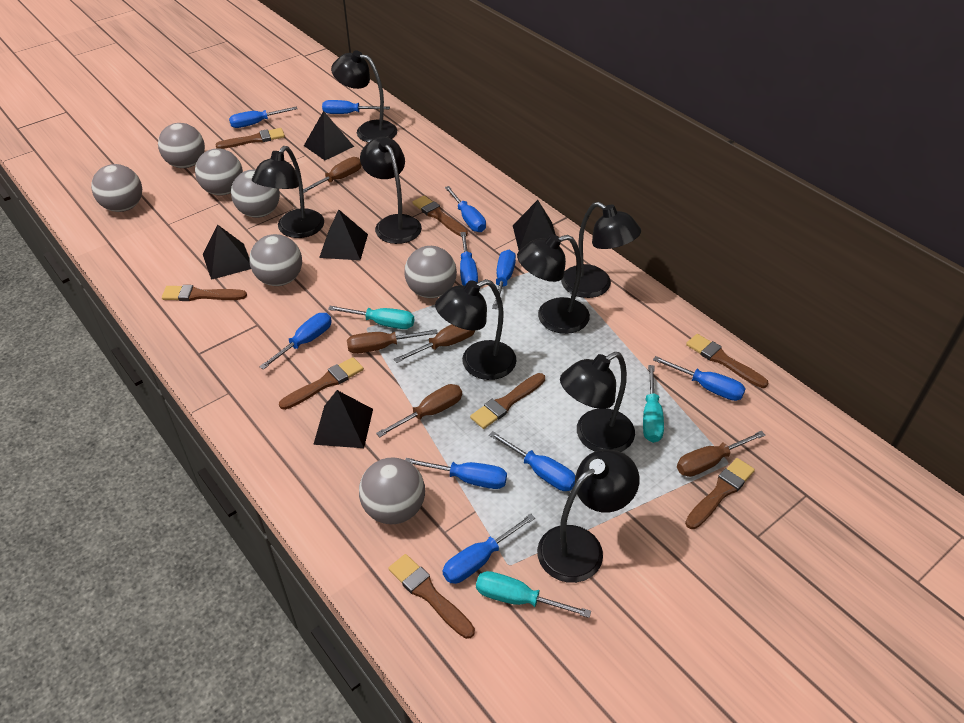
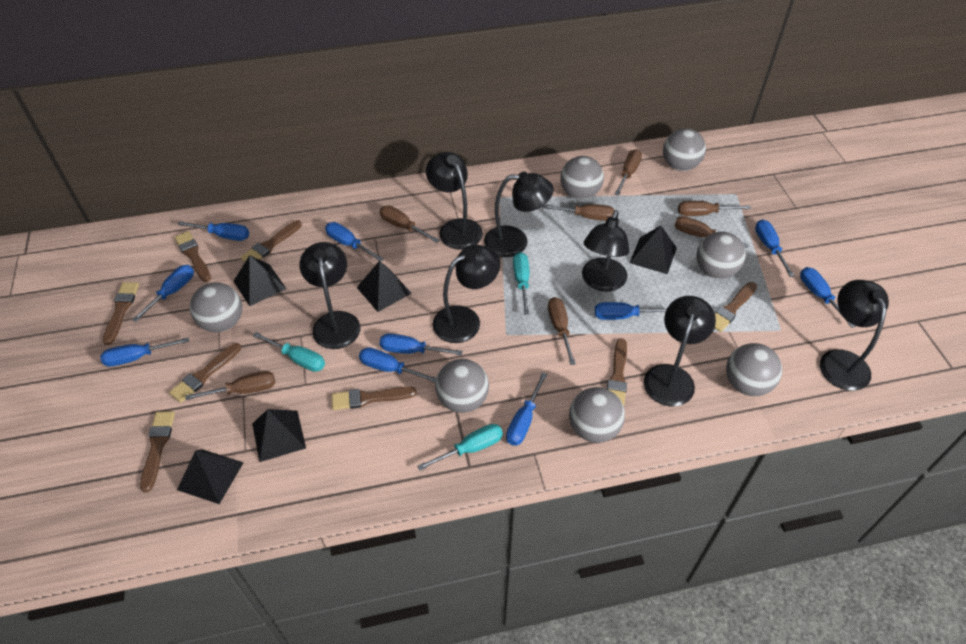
black lamp: 8 -> 7
brown screwdriver: 5 -> 7

